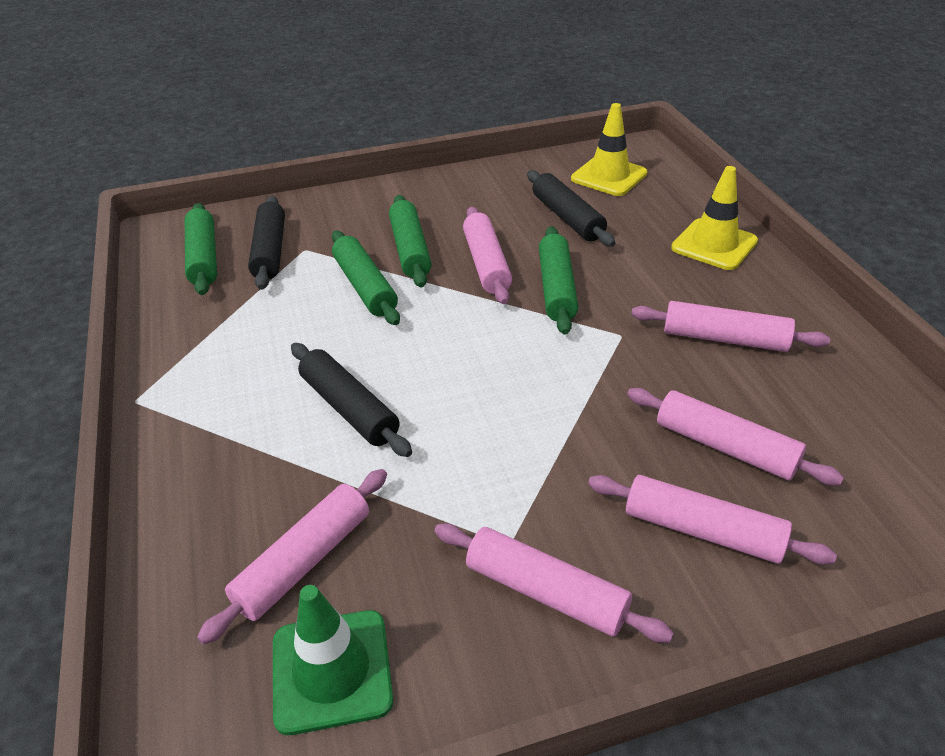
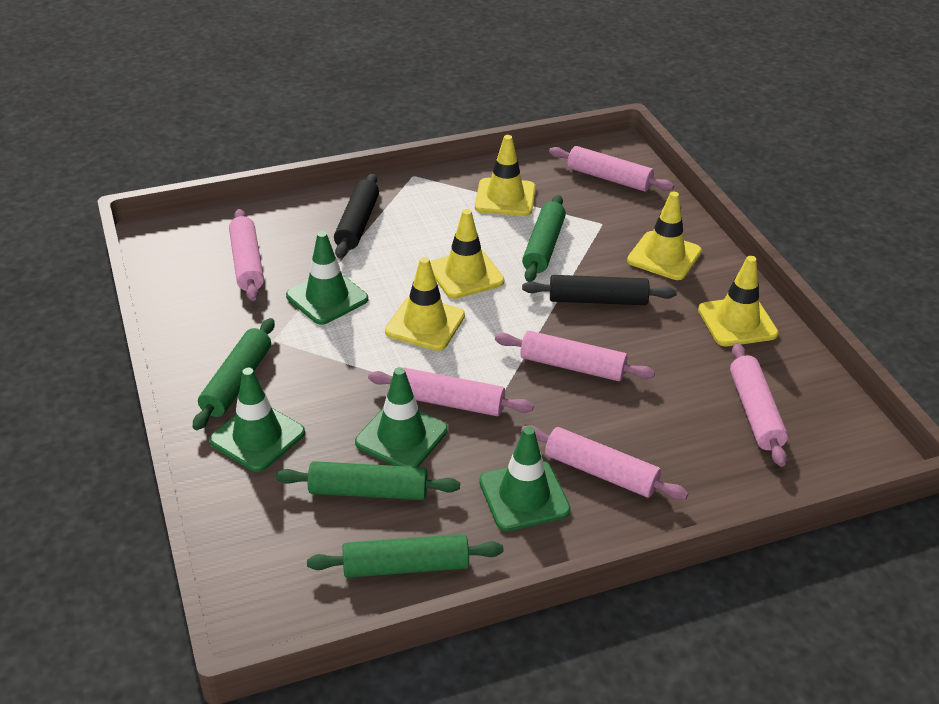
black rolling pin: 3 -> 2
green traffic cone: 1 -> 4
yellow traffic cone: 2 -> 5

